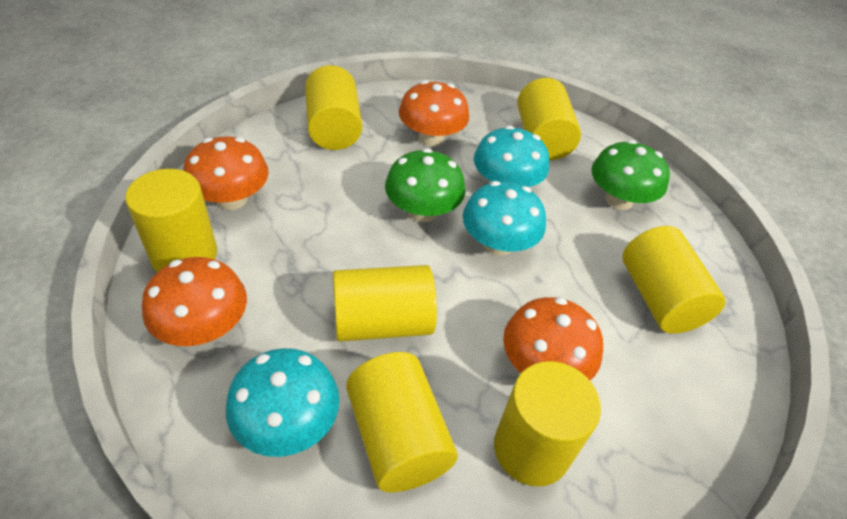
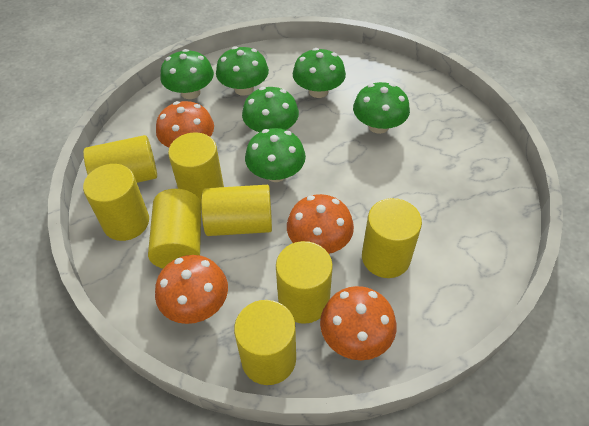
green mushroom: 2 -> 6
turquoise mushroom: 3 -> 0
yellow cylinder: 7 -> 8

